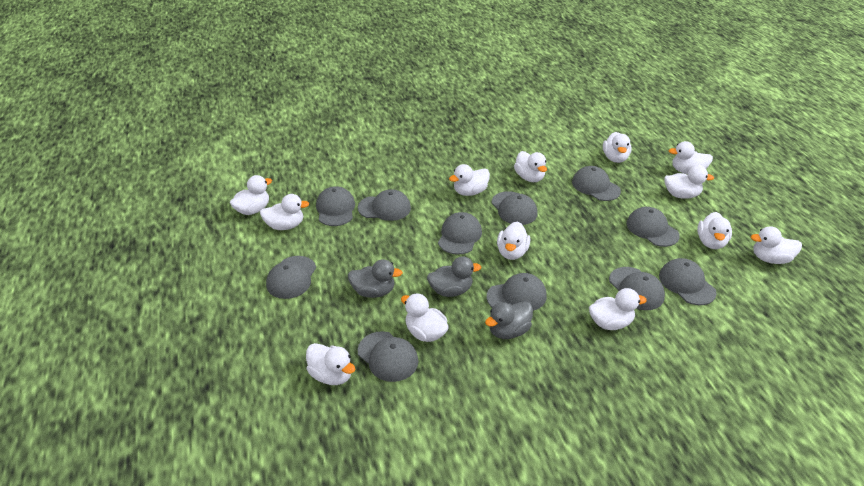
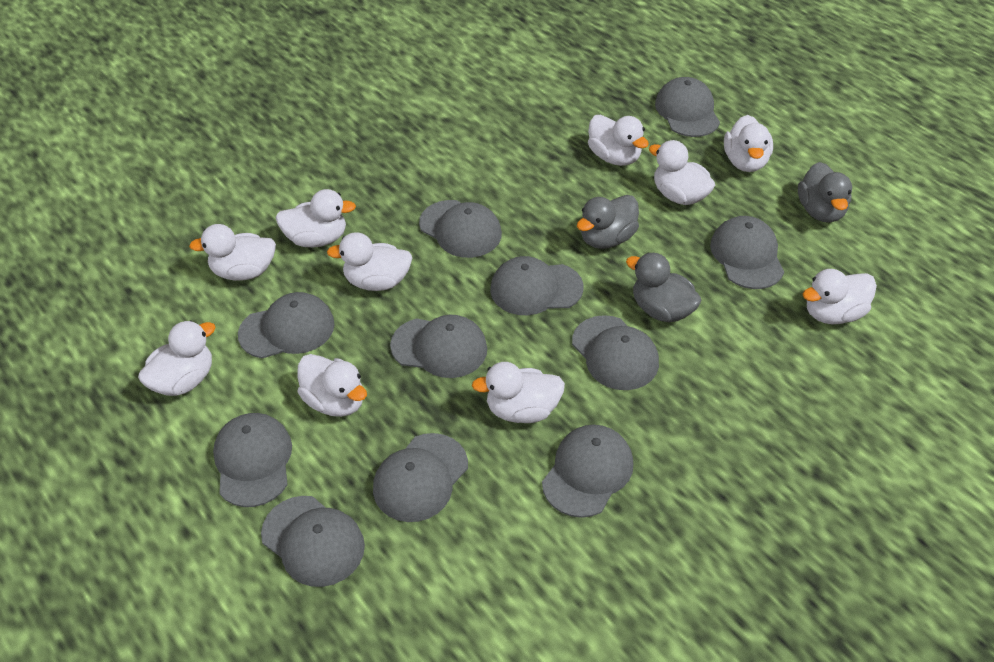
white duck: 13 -> 10

